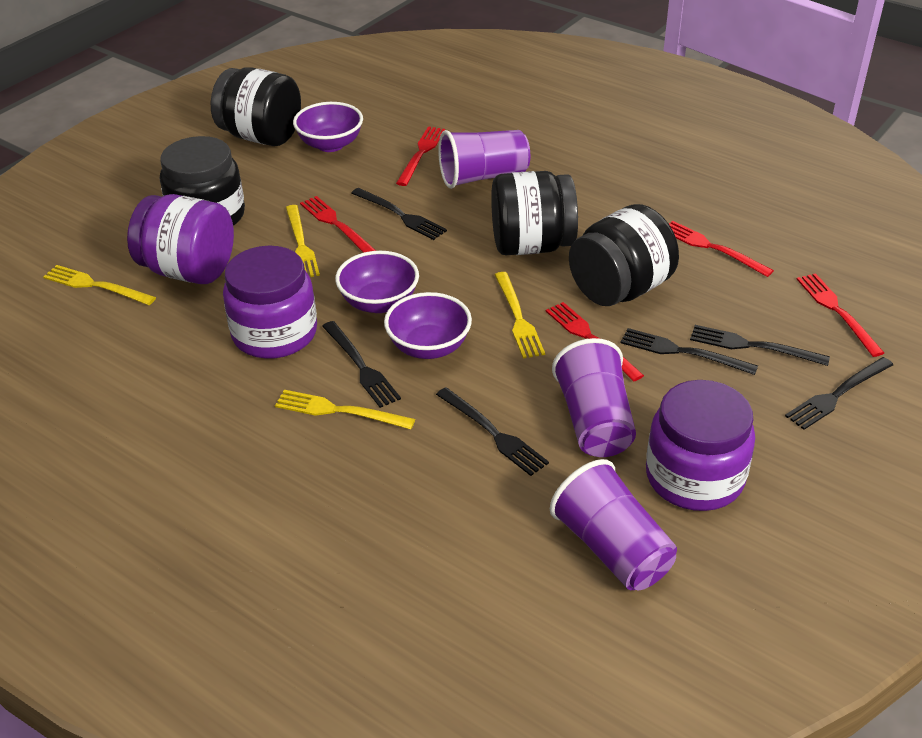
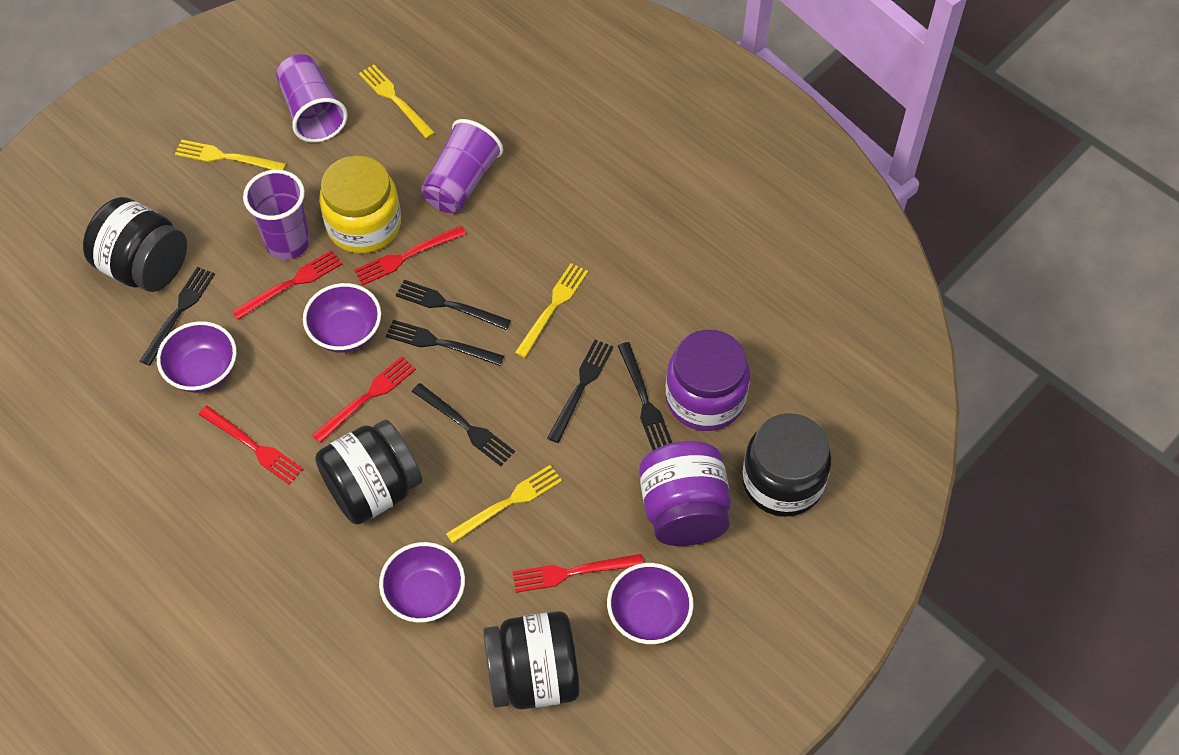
purple bowl: 3 -> 4
purple jar: 3 -> 2
yellow jar: 0 -> 1

